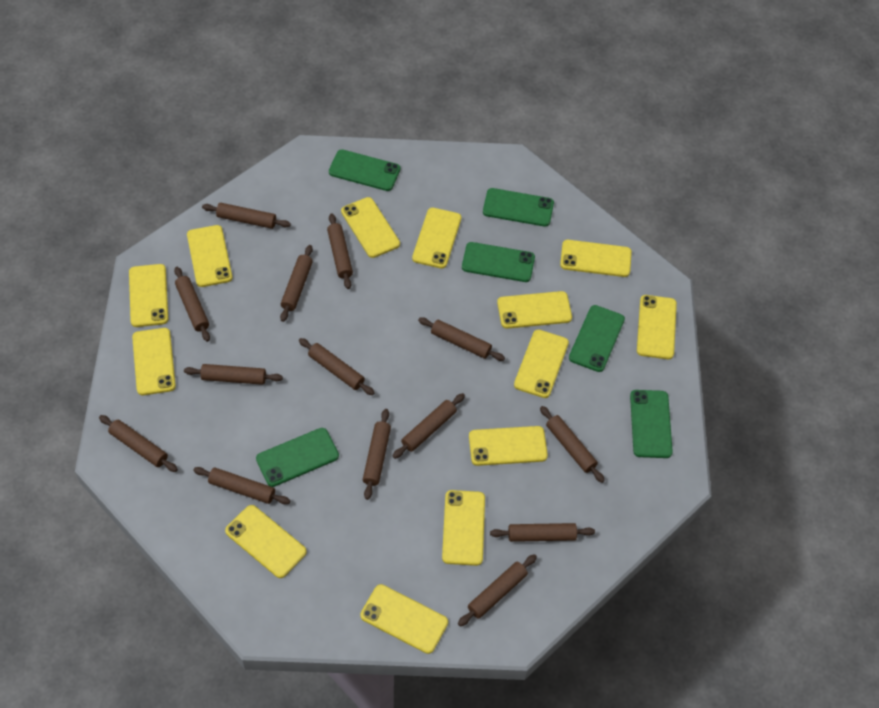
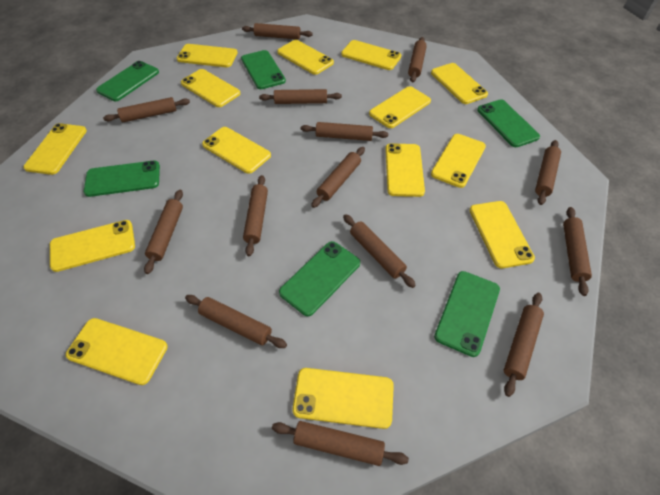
yellow phone: 13 -> 14

